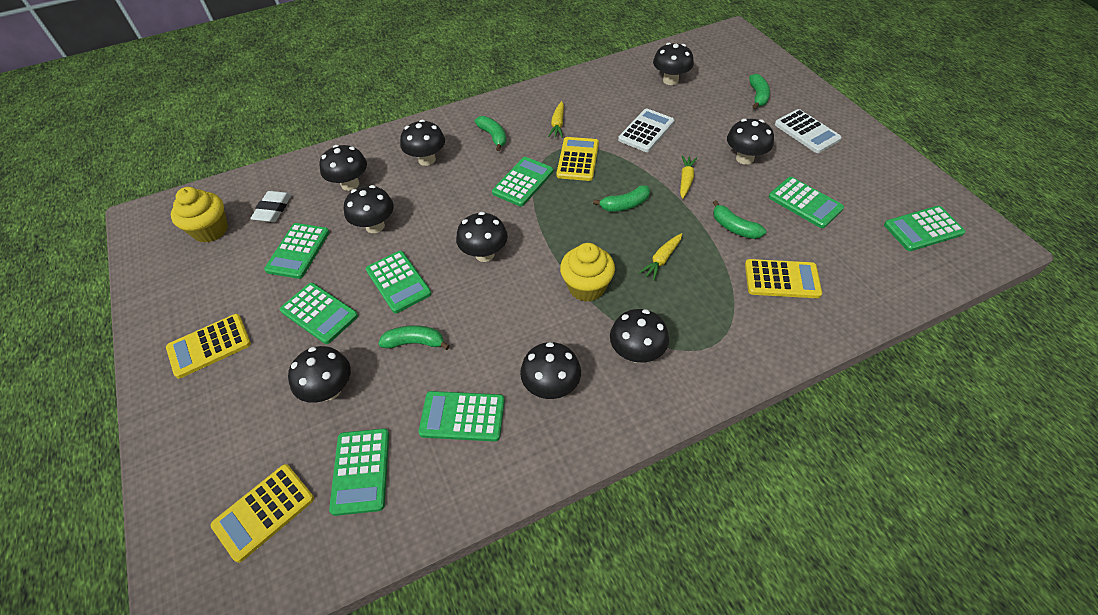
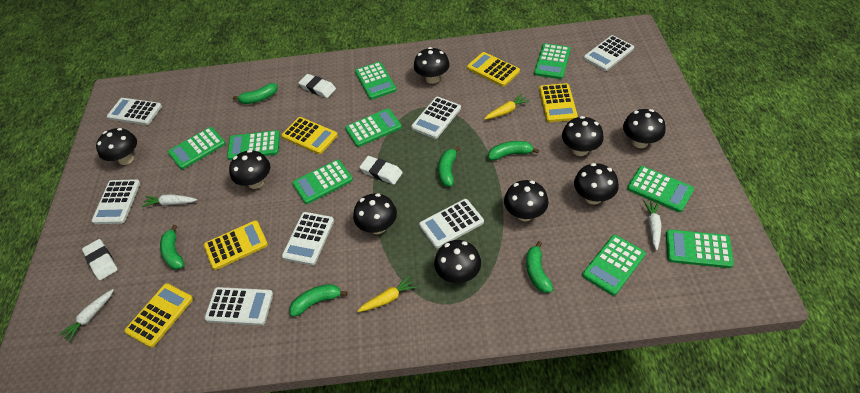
green banana: 5 -> 6
green calculator: 8 -> 9
white calculator: 2 -> 7
white carrot: 0 -> 3
white eraser: 1 -> 3
yellow calculator: 4 -> 5
yellow carrot: 3 -> 2
yellow cupcake: 2 -> 0

